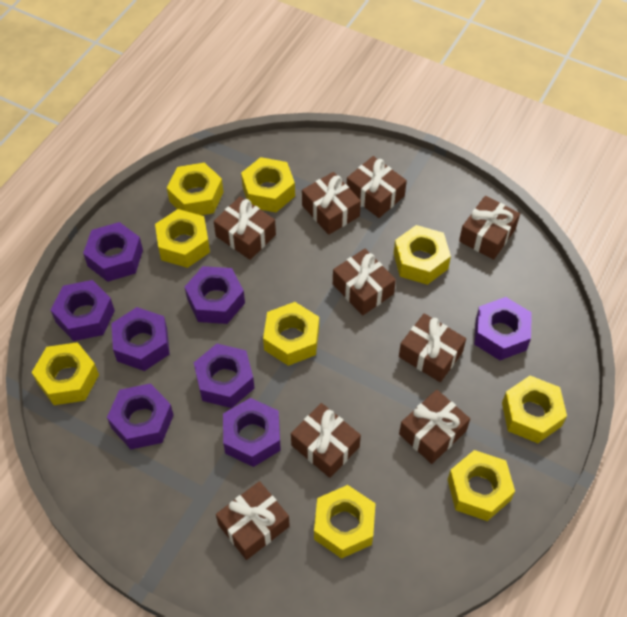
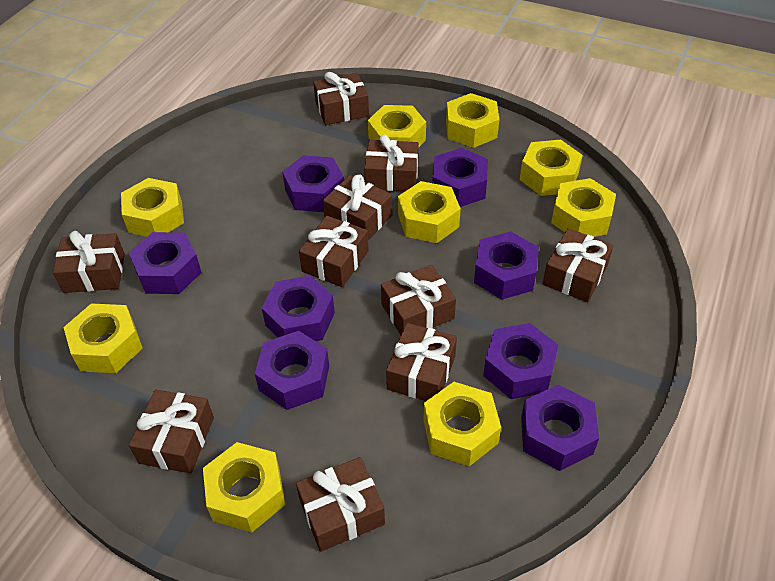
brown gift: 9 -> 10

